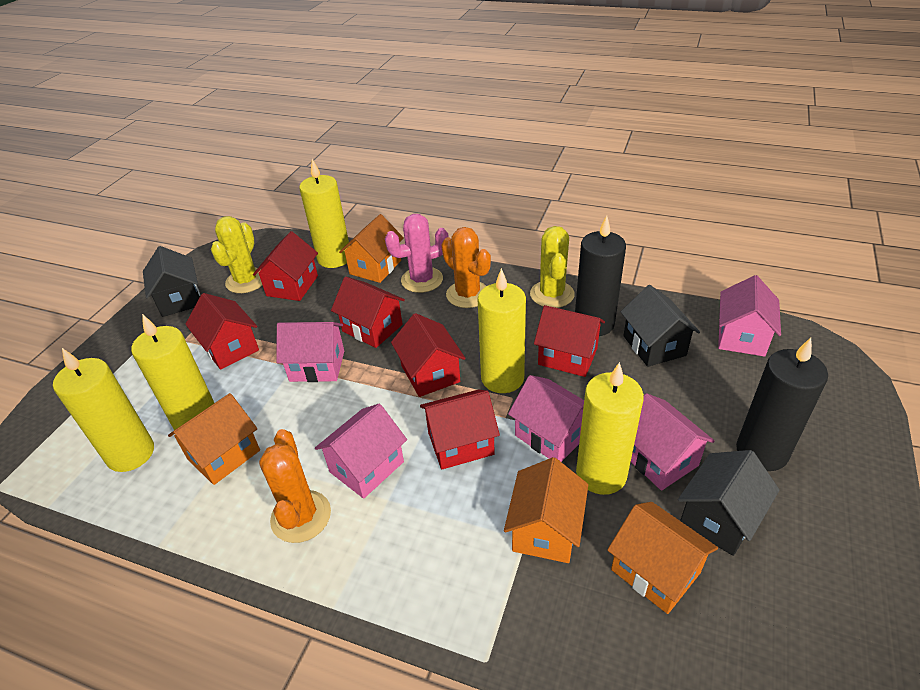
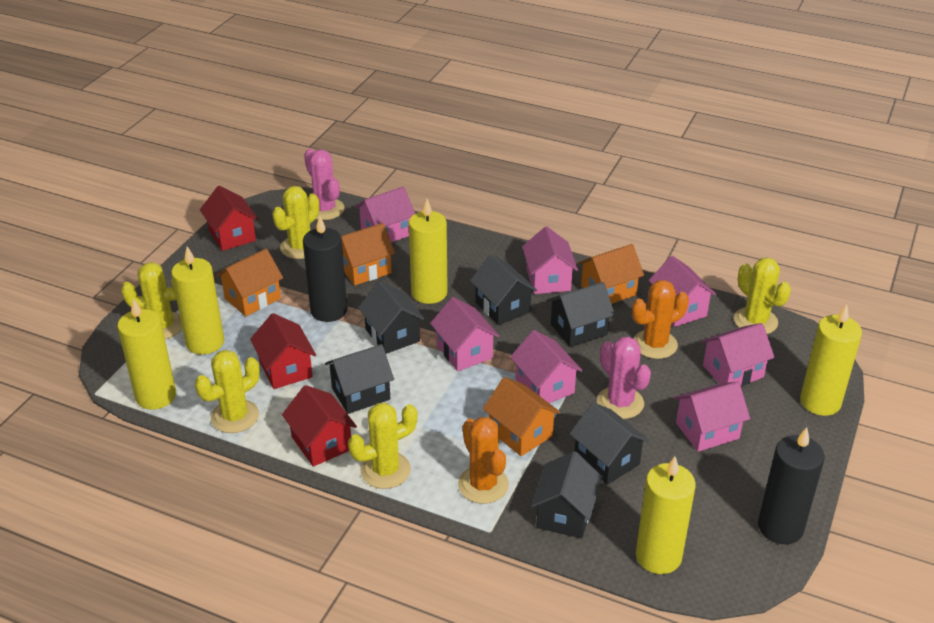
black house: 3 -> 6
pink cactus: 1 -> 2
pink house: 5 -> 7
red house: 6 -> 3
yellow cactus: 2 -> 5

